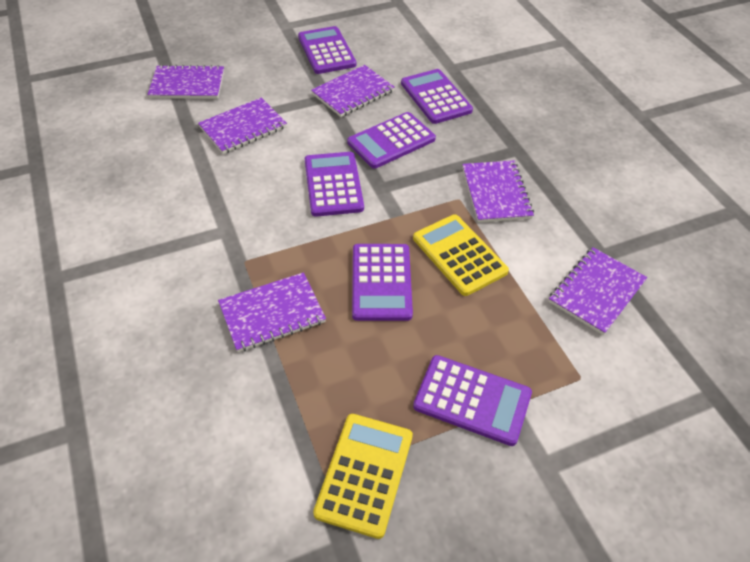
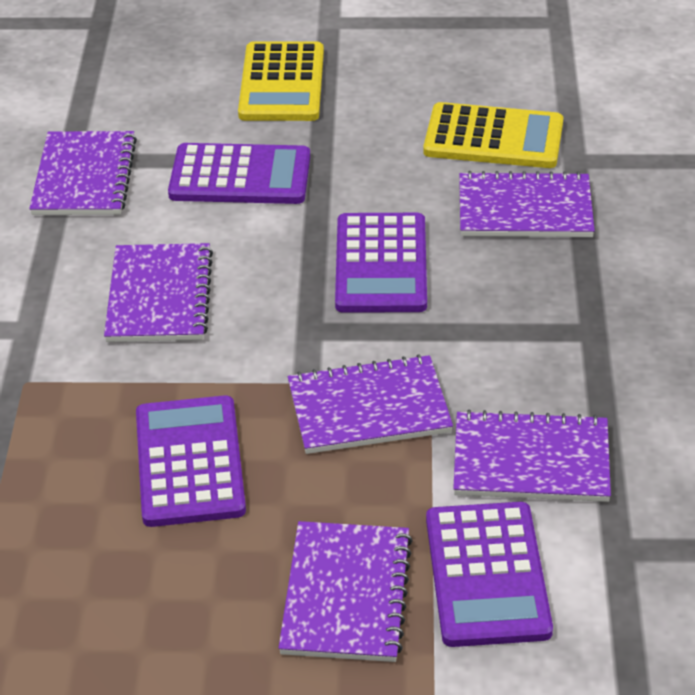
purple calculator: 6 -> 4

